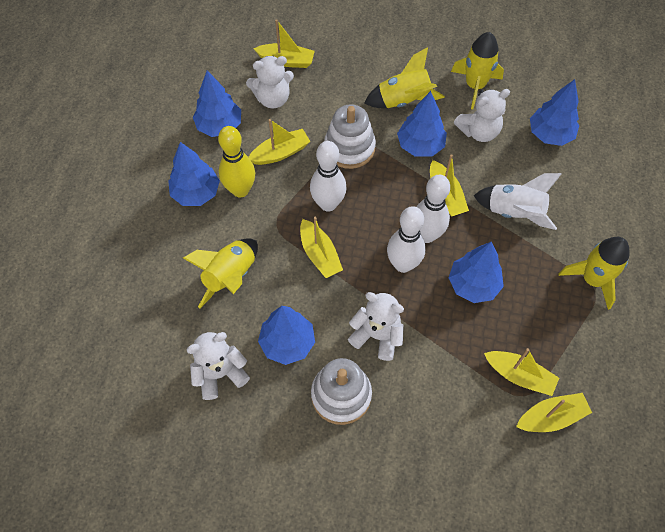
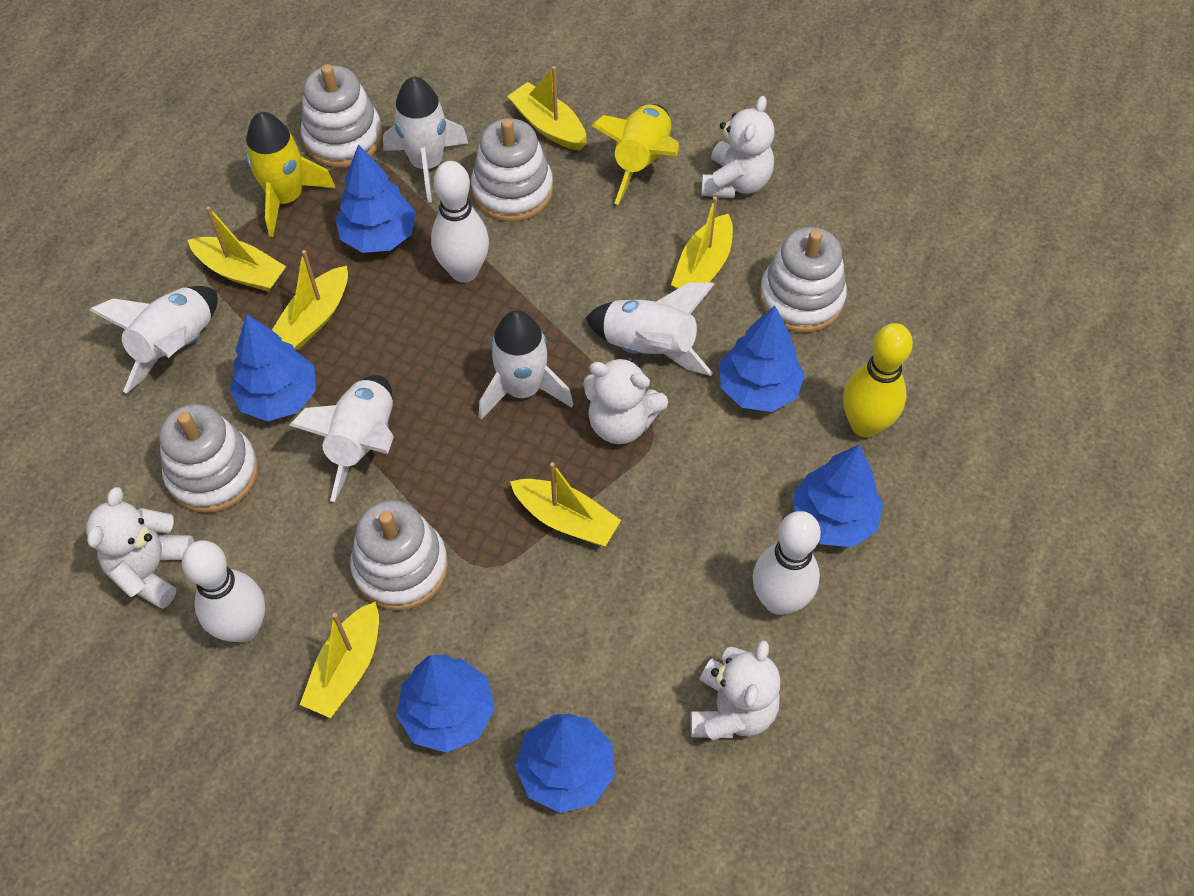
white rocket: 1 -> 5
white stacking toy: 2 -> 5
yellow rocket: 4 -> 2

